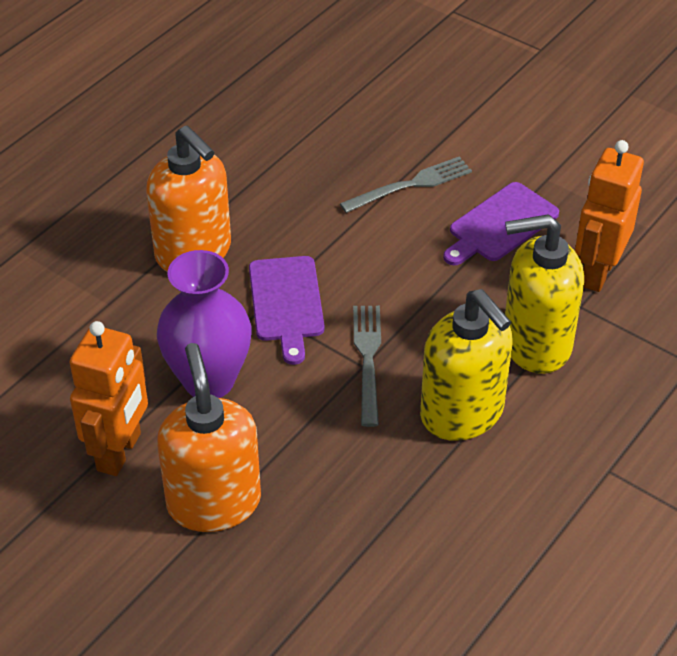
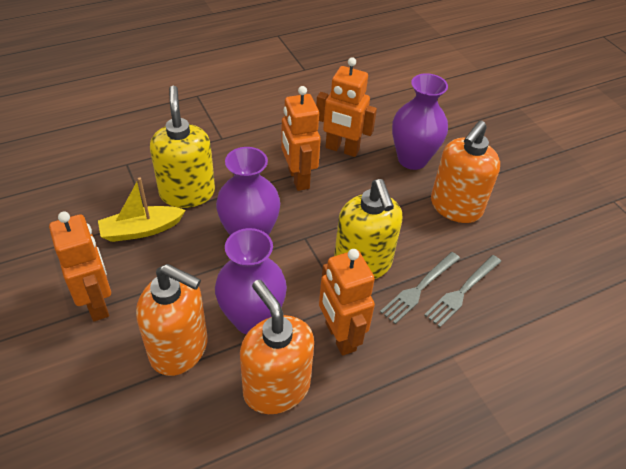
orange robot: 2 -> 4
orange soap dispenser: 2 -> 3
purple cutting board: 2 -> 0
purple vase: 1 -> 3
yellow boat: 0 -> 1

